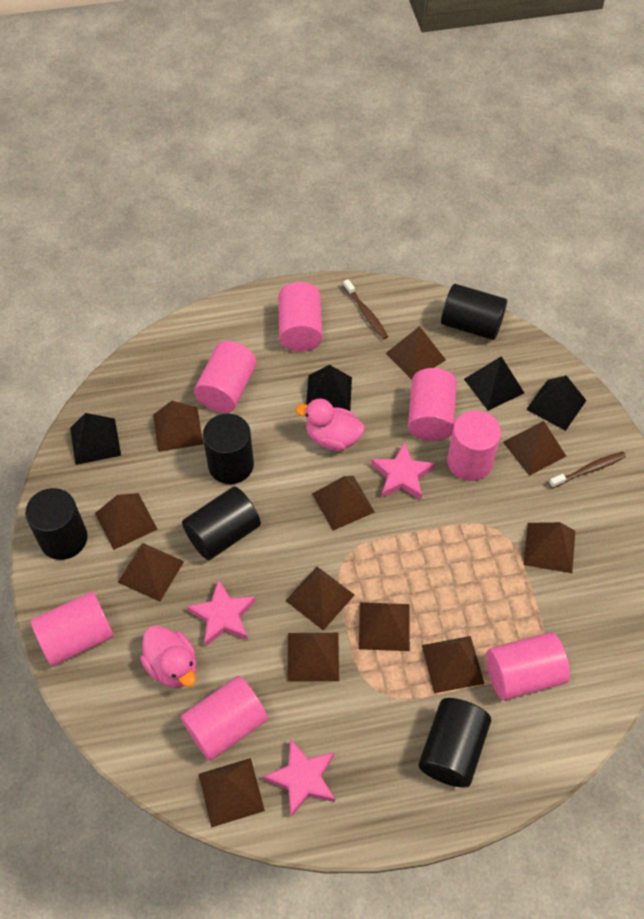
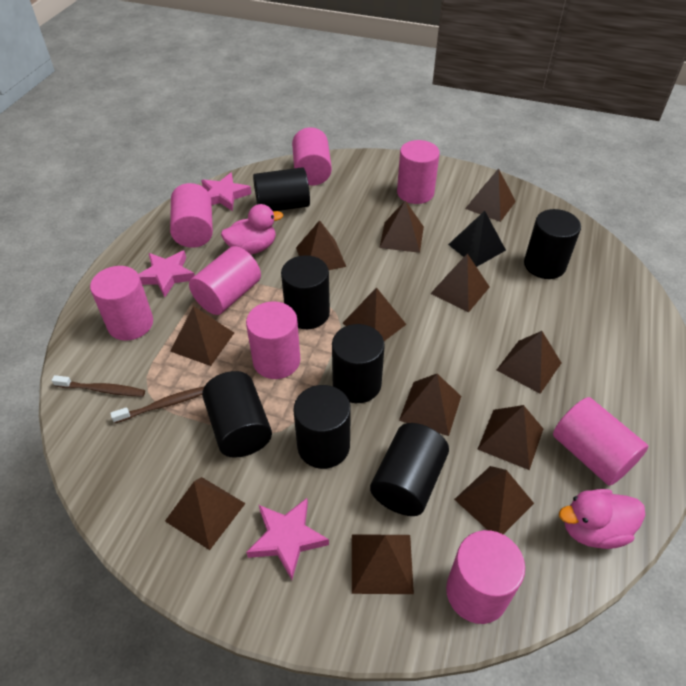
black cylinder: 5 -> 7
black pyramid: 4 -> 1
pink cylinder: 7 -> 8

